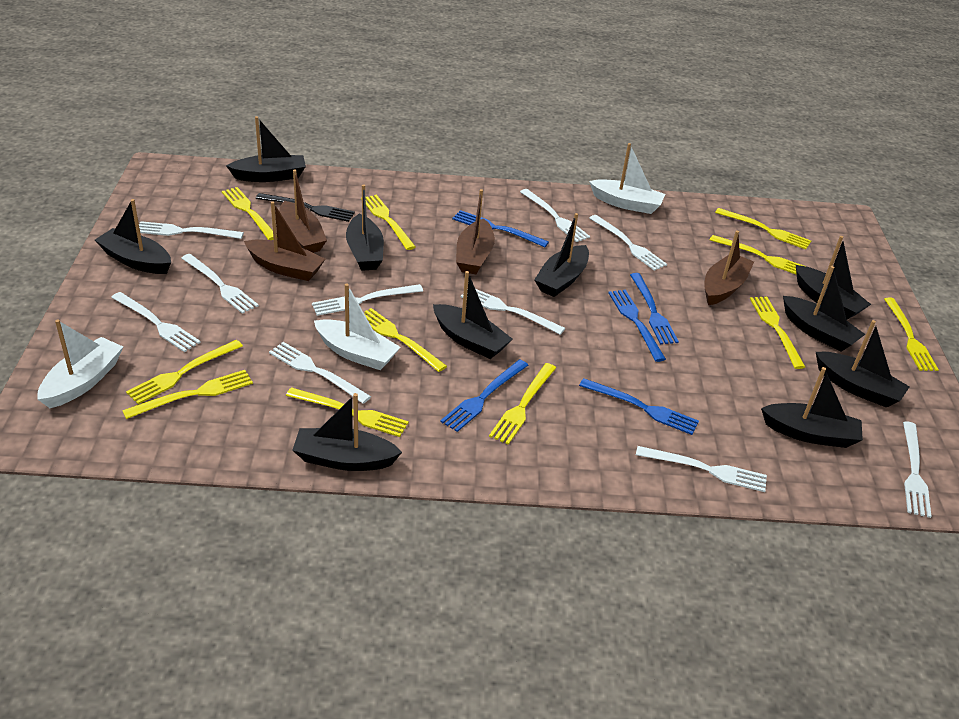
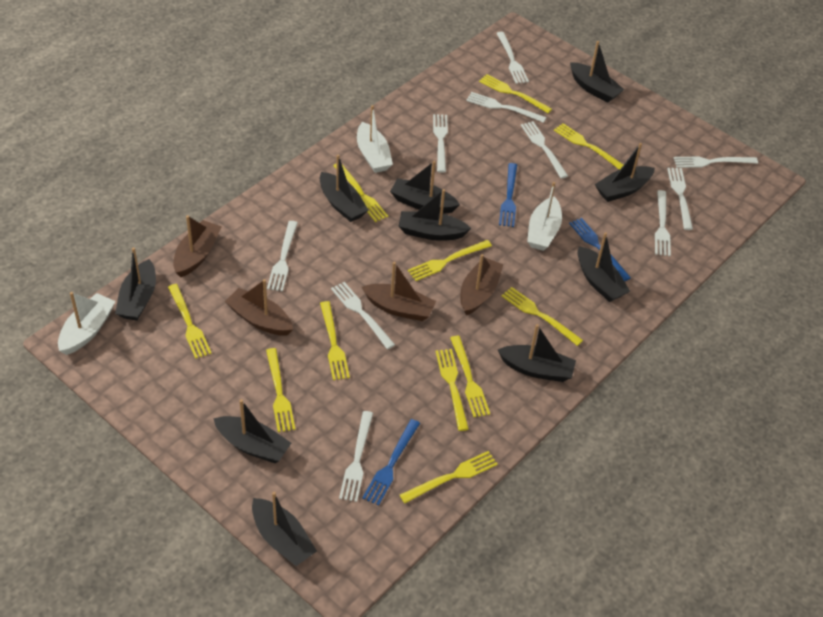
black fork: 1 -> 0
blue fork: 5 -> 3

